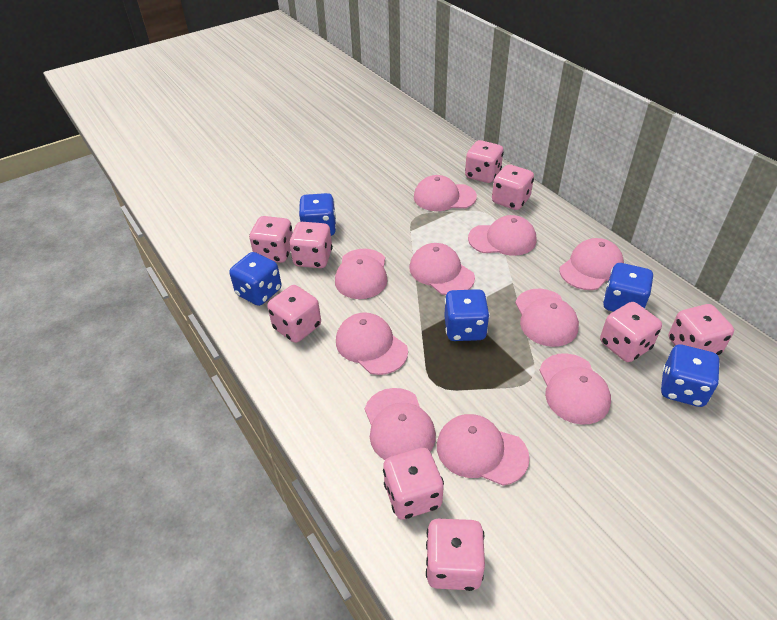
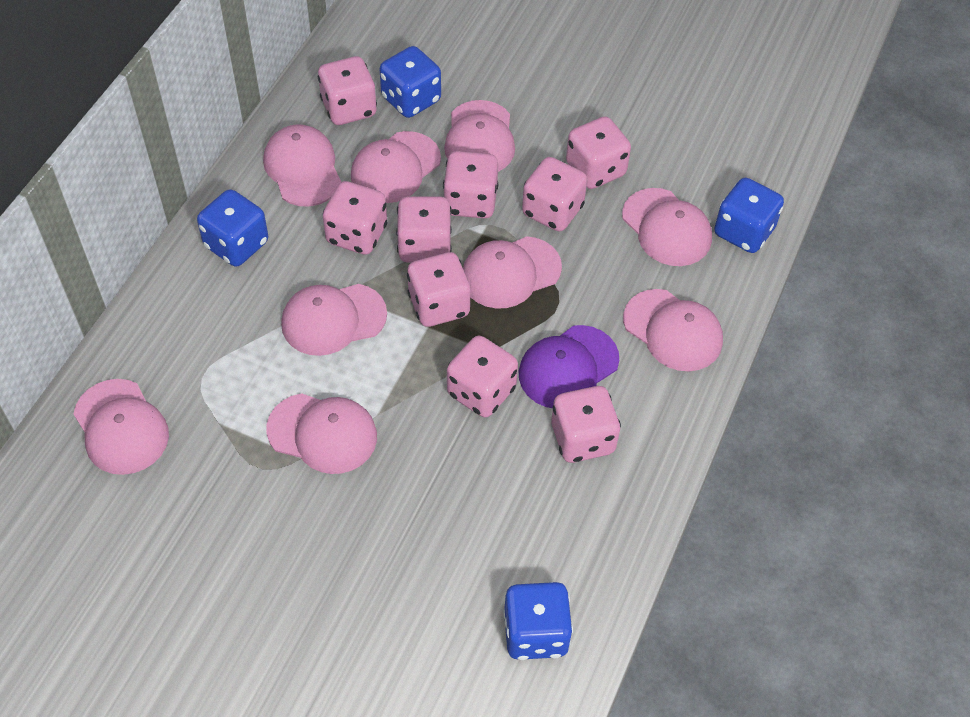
blue dice: 5 -> 4
pink cap: 10 -> 9
purple cap: 0 -> 1

